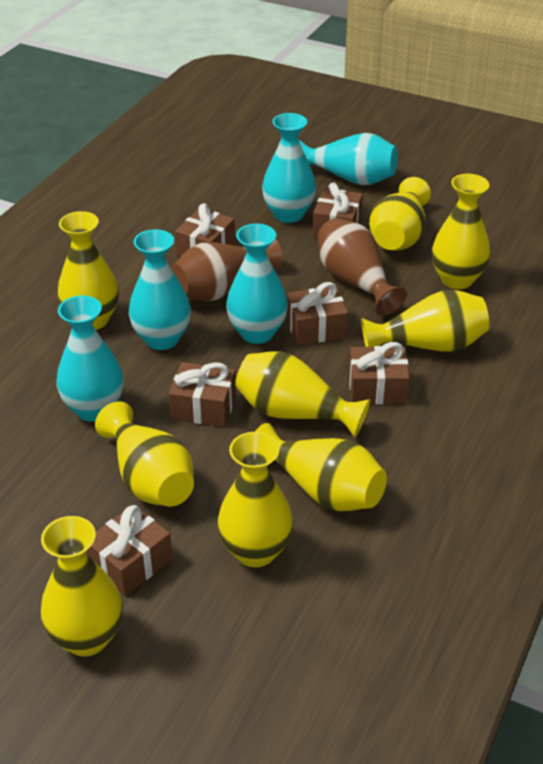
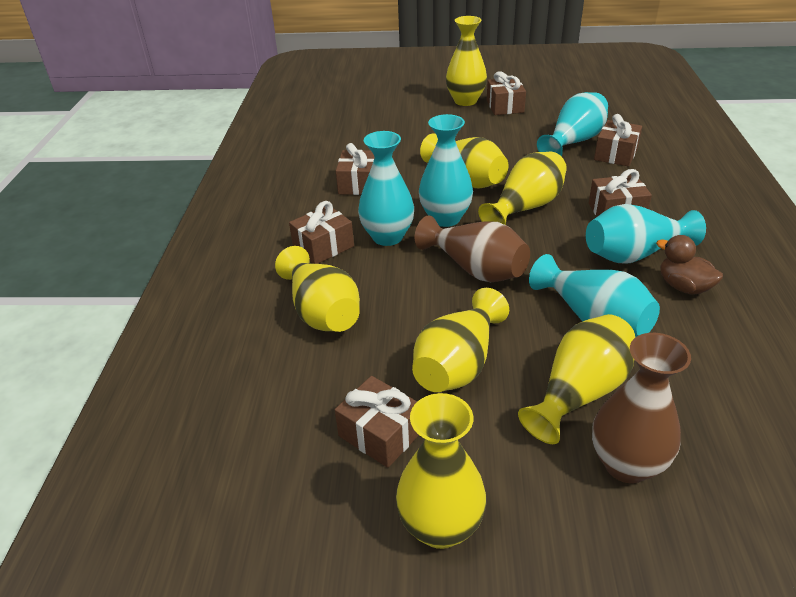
brown duck: 0 -> 1
yellow vase: 9 -> 7

